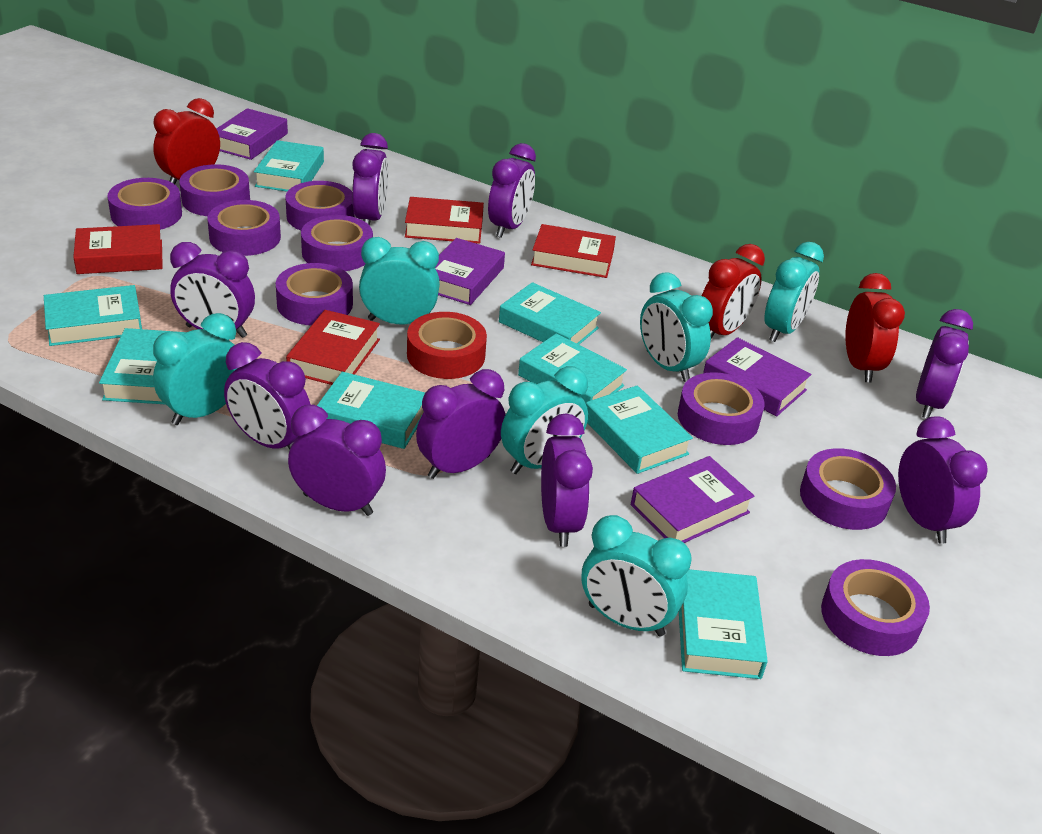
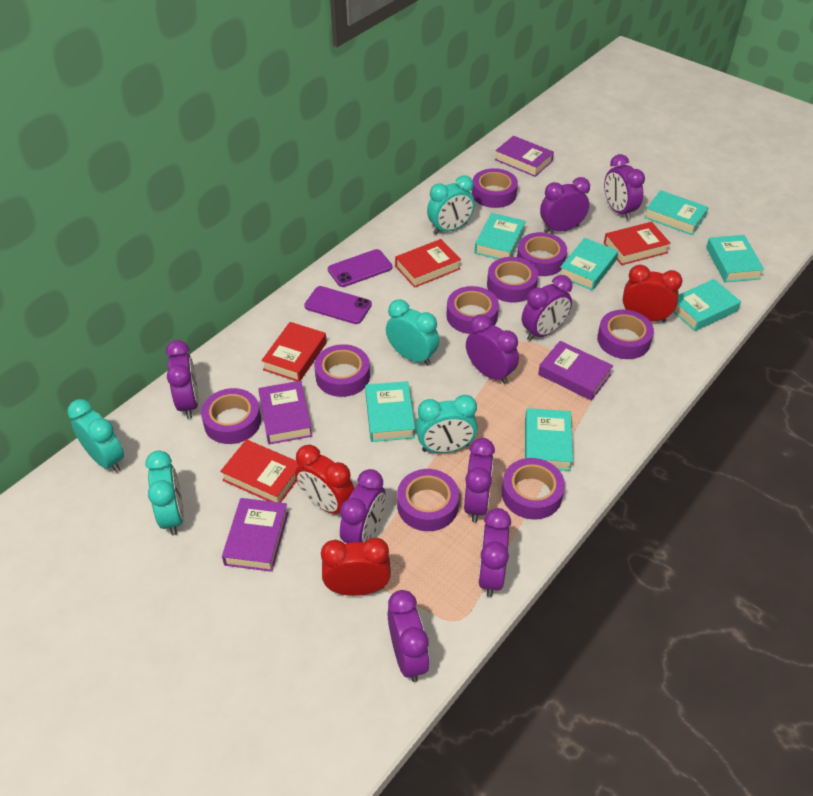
purple phone: 0 -> 2
red tape: 1 -> 0
turquoise book: 8 -> 7
turquoise clock: 6 -> 5

